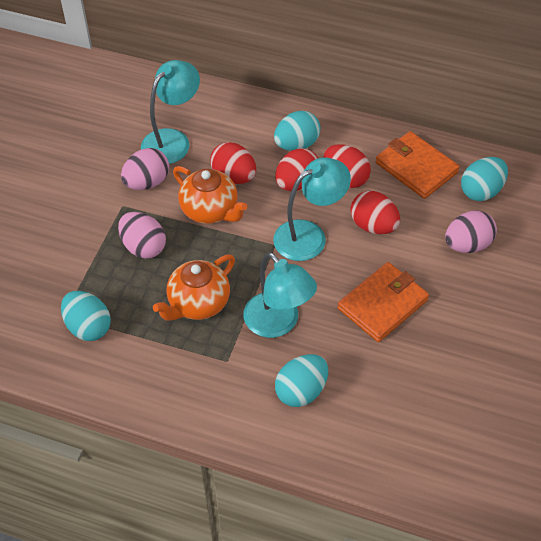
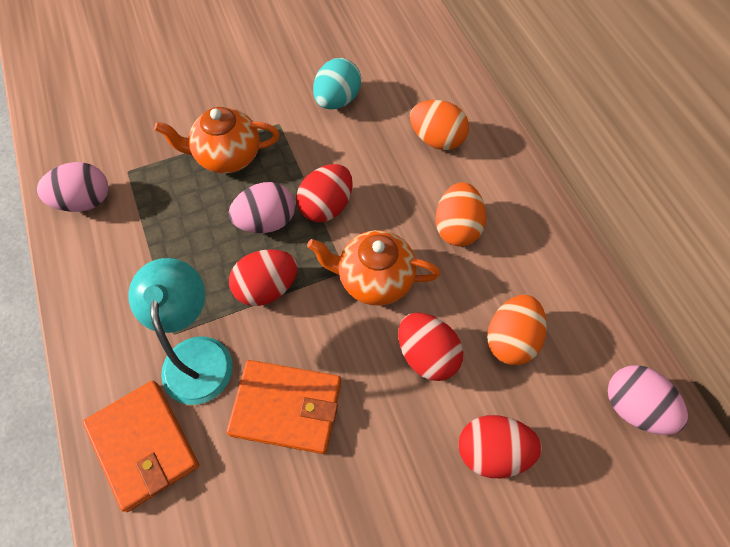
orange egg: 0 -> 3
turquoise egg: 4 -> 1
turquoise lamp: 3 -> 1

